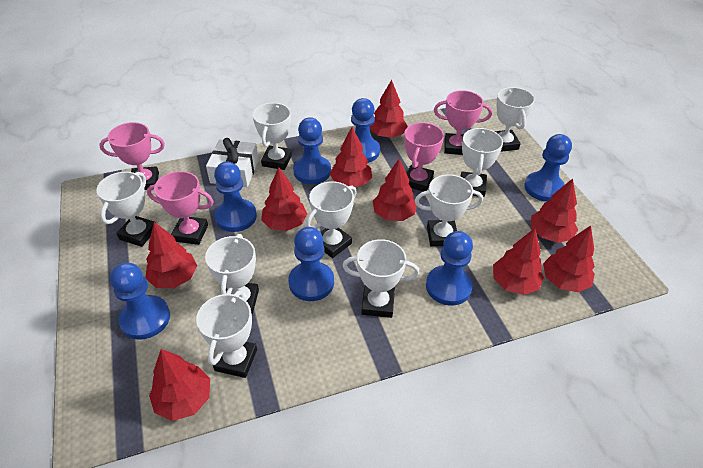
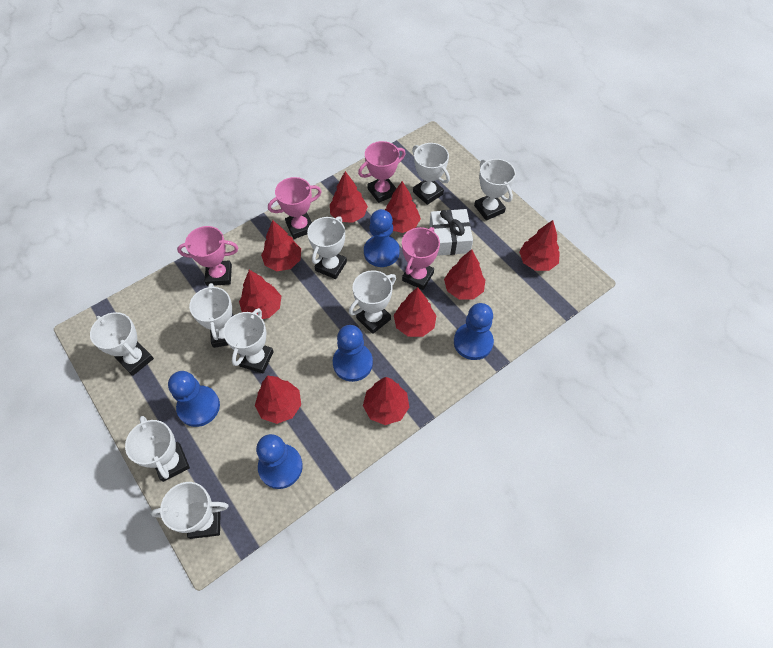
blue pawn: 7 -> 5

